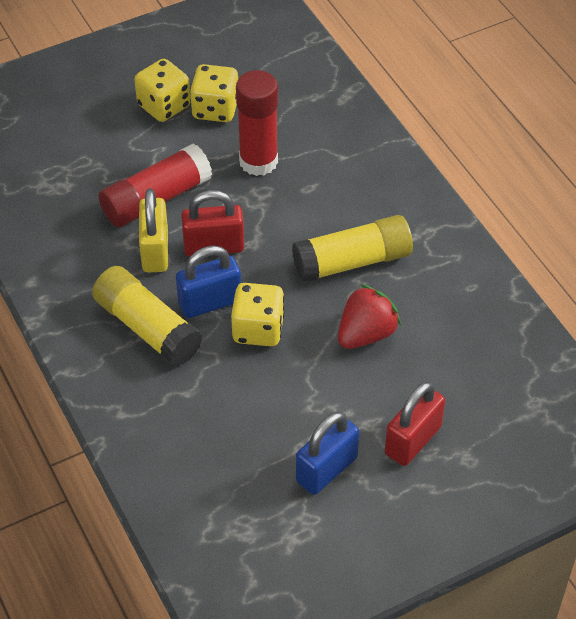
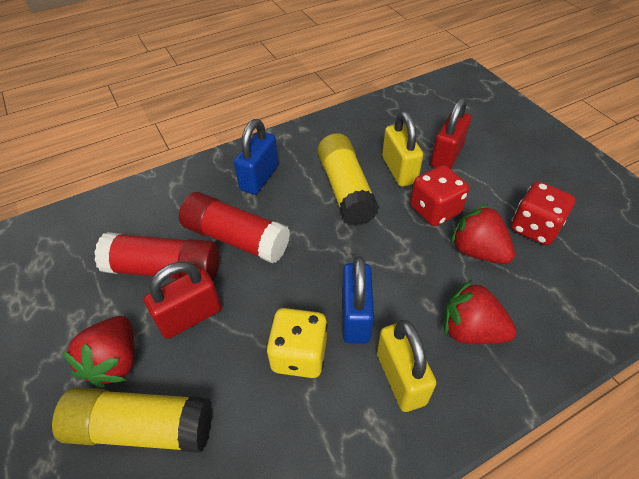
red dice: 0 -> 2
red strawberry: 1 -> 3
yellow dice: 3 -> 1
yellow padlock: 1 -> 2

